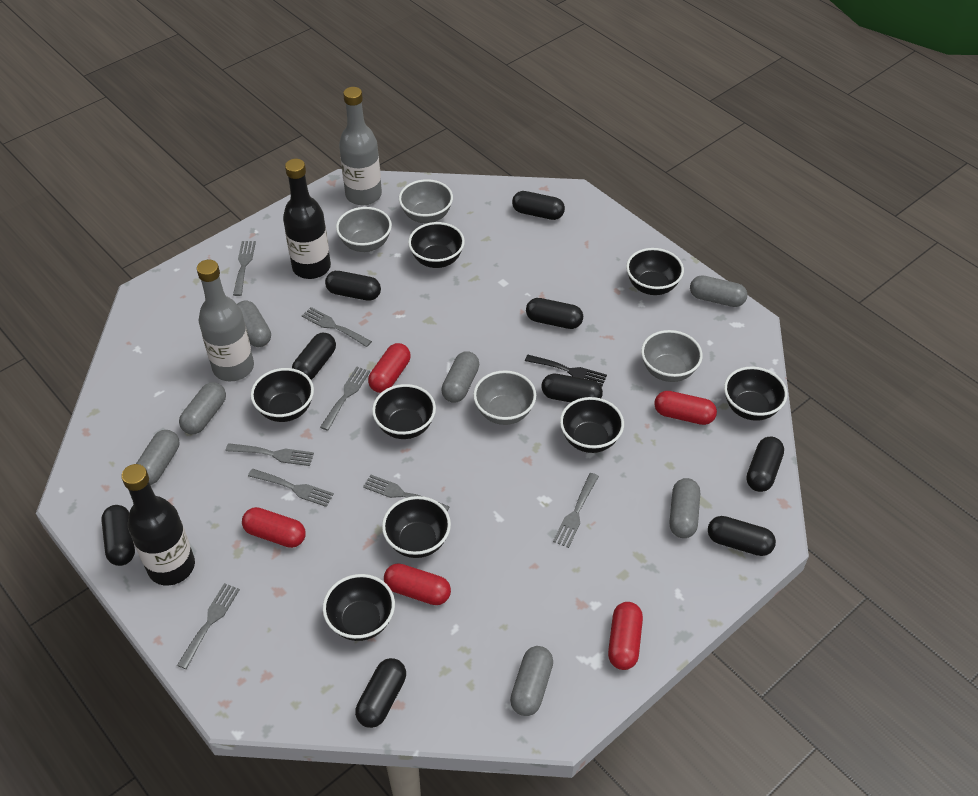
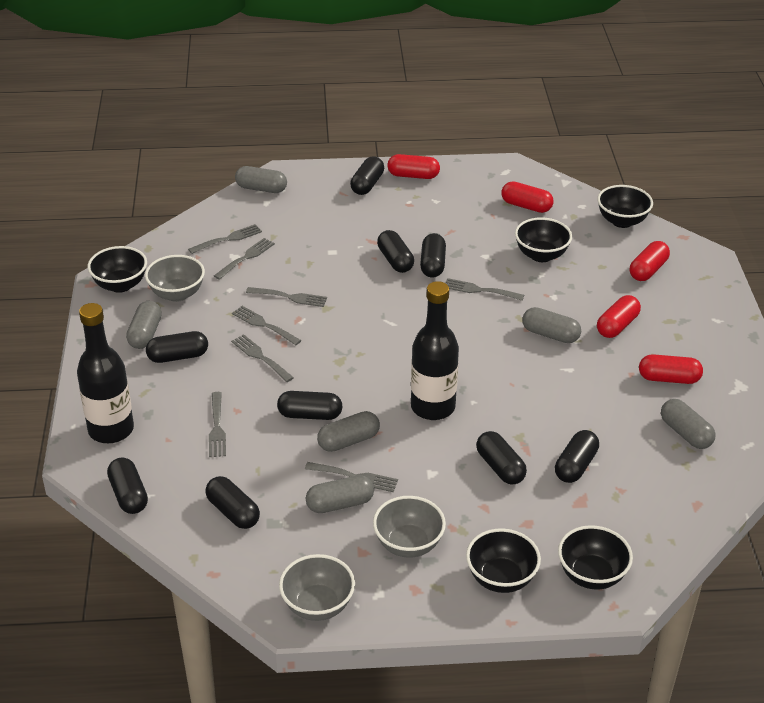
black bowl: 8 -> 5
black fork: 1 -> 0
grey bottle: 2 -> 0
grey bowl: 4 -> 3
grey capsule: 7 -> 6

